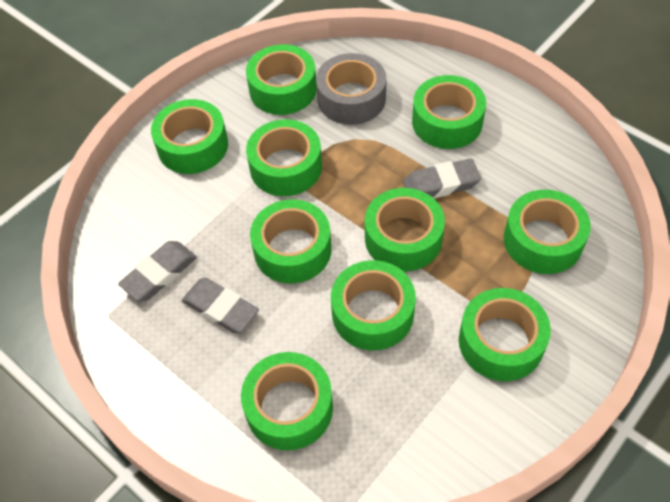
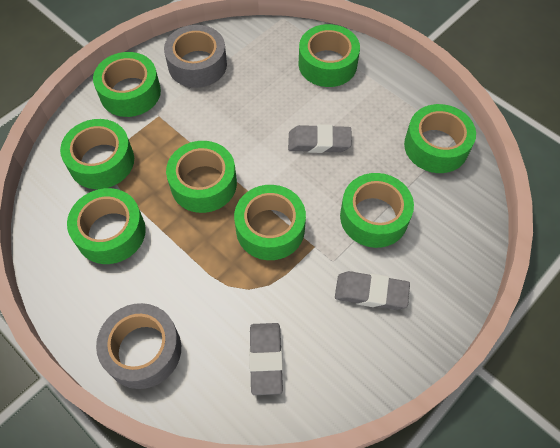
green tape: 10 -> 8
grey tape: 1 -> 2

